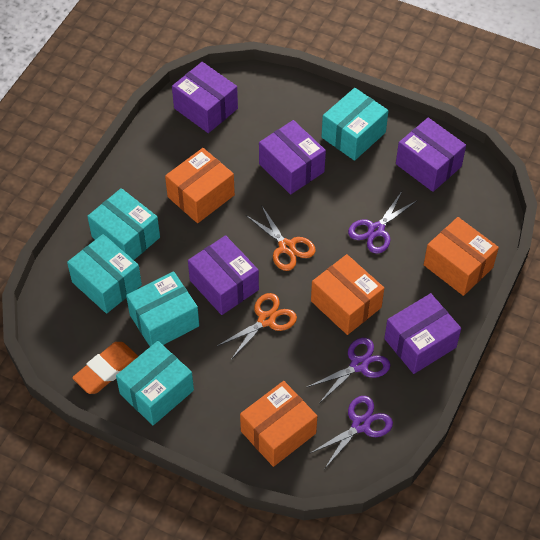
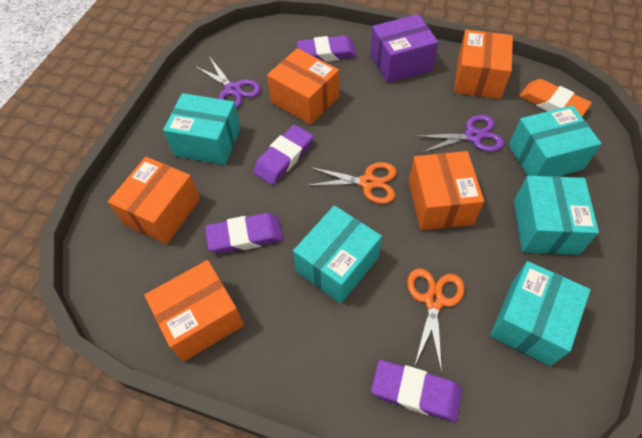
orange box: 4 -> 5
purple box: 5 -> 1
purple eraser: 0 -> 4
purple scissors: 3 -> 2

